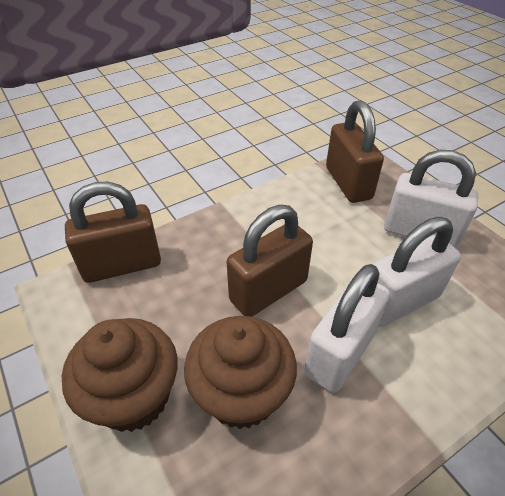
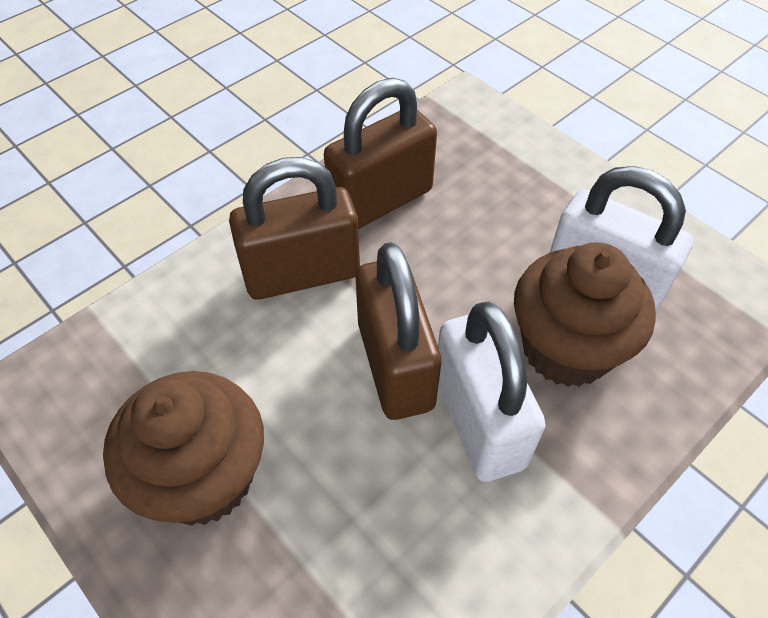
white padlock: 3 -> 2

